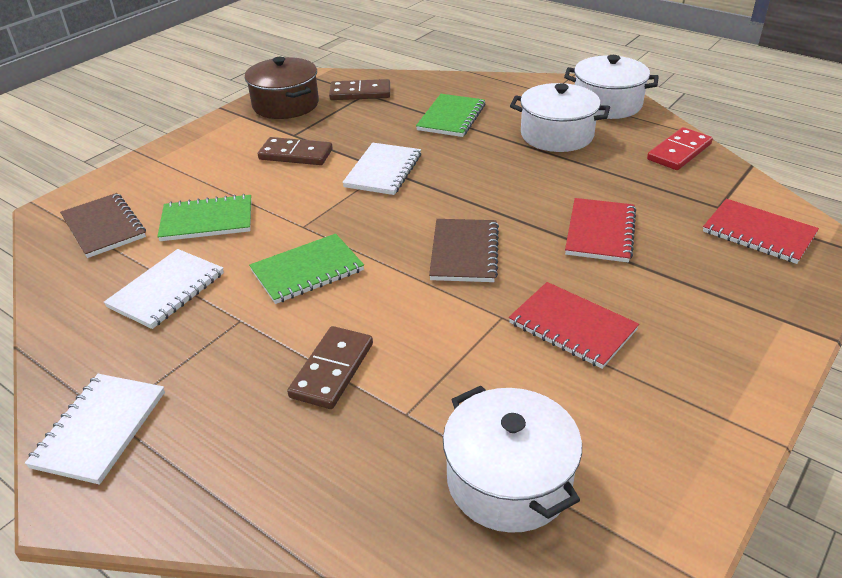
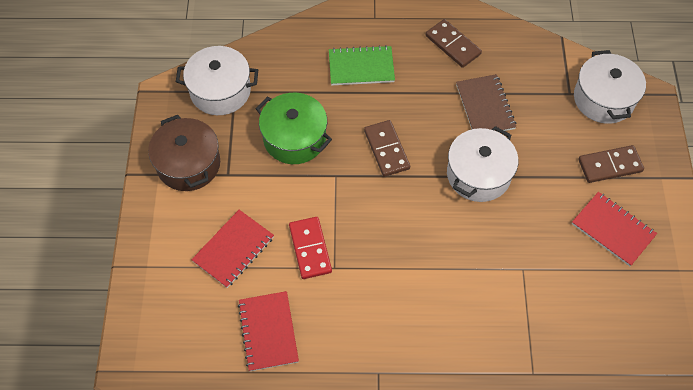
brown notebook: 2 -> 1
green notebook: 3 -> 1
green pot: 0 -> 1
white notebook: 3 -> 0

